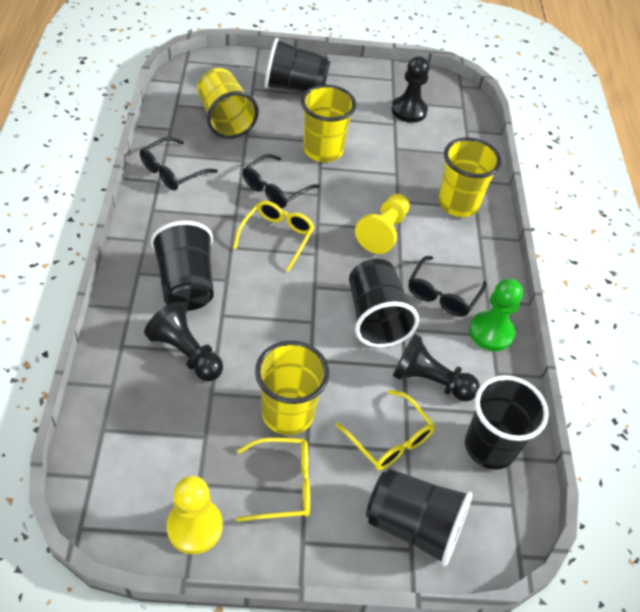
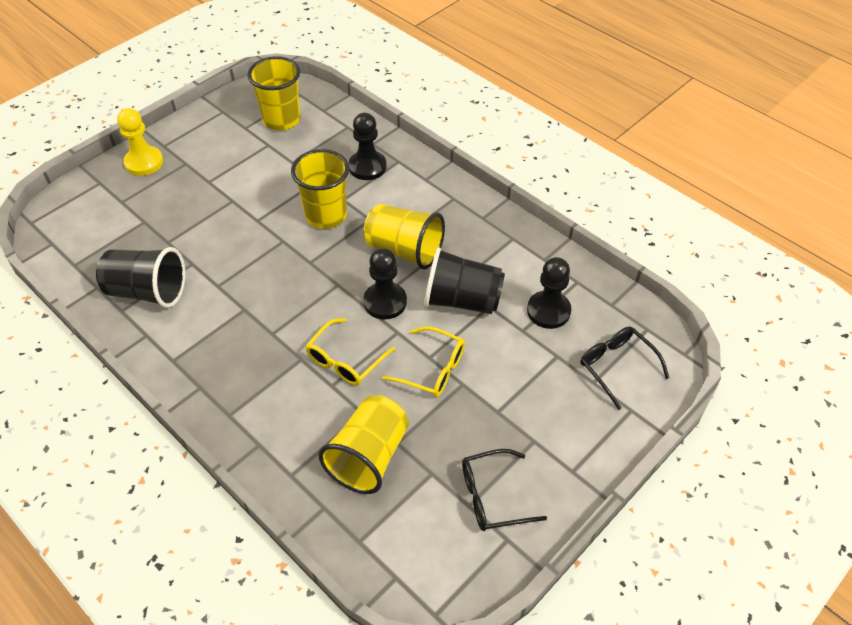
black cup: 5 -> 2
black glasses: 3 -> 2
green pawn: 1 -> 0
yellow glasses: 3 -> 2
yellow pawn: 2 -> 1

